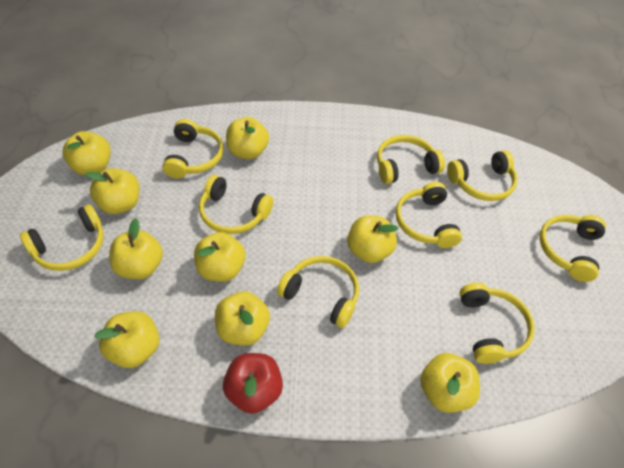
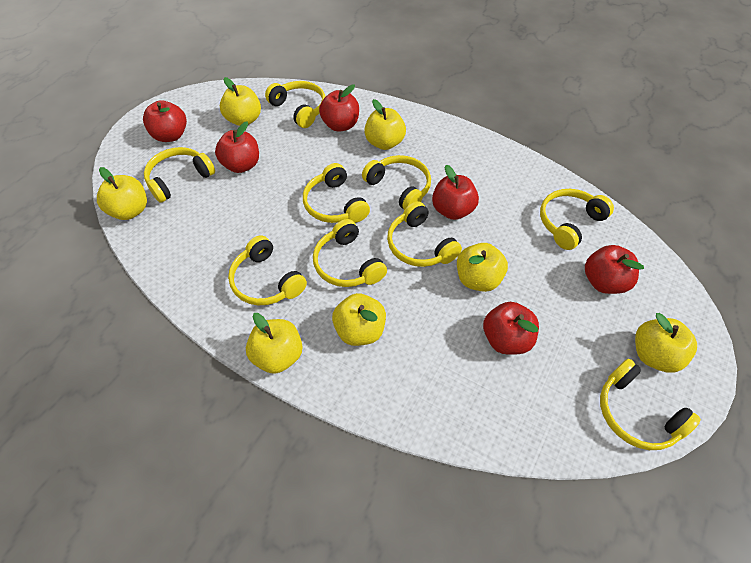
red apple: 1 -> 6
yellow apple: 9 -> 7

